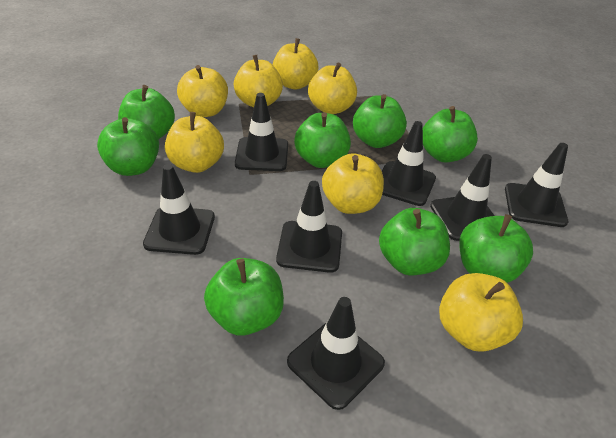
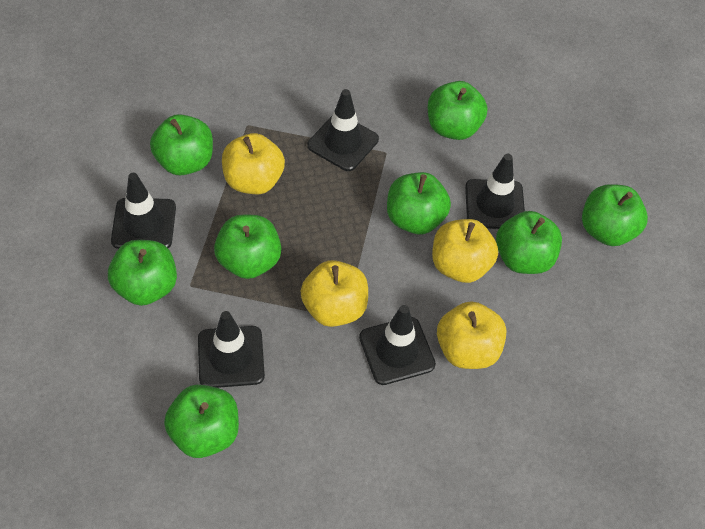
black traffic cone: 7 -> 5
yellow apple: 7 -> 4

